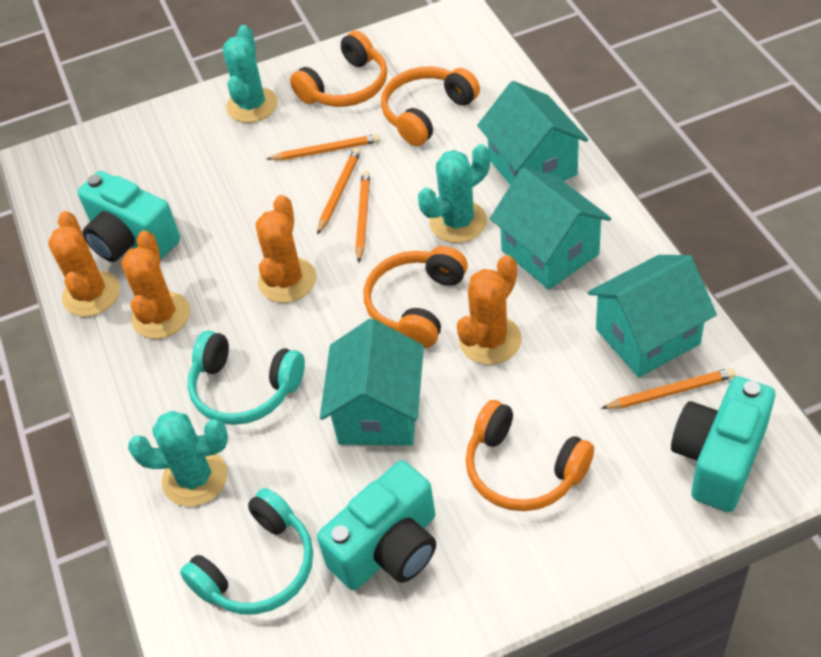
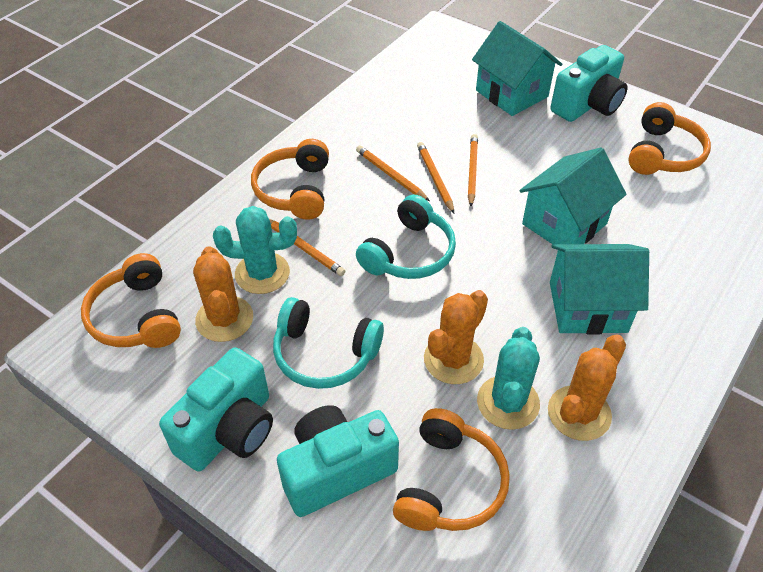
orange cactus: 4 -> 3
turquoise cactus: 3 -> 2
turquoise house: 4 -> 3

